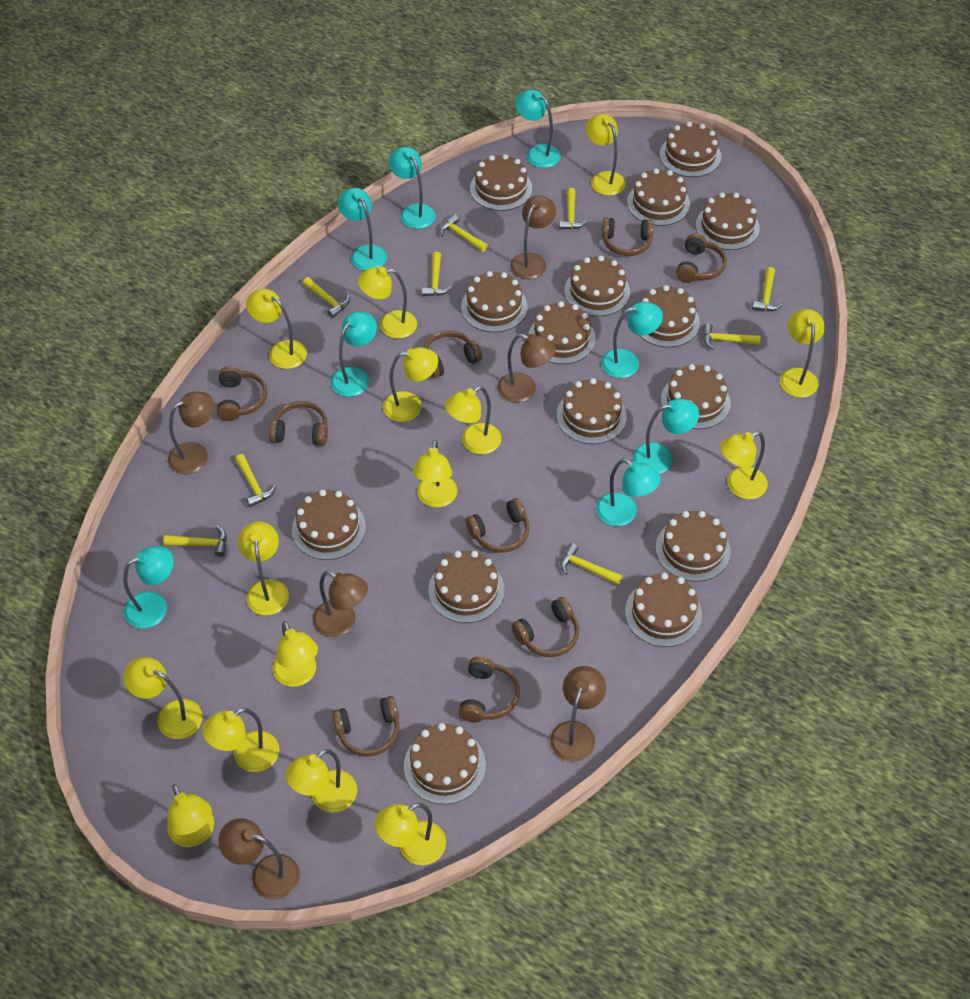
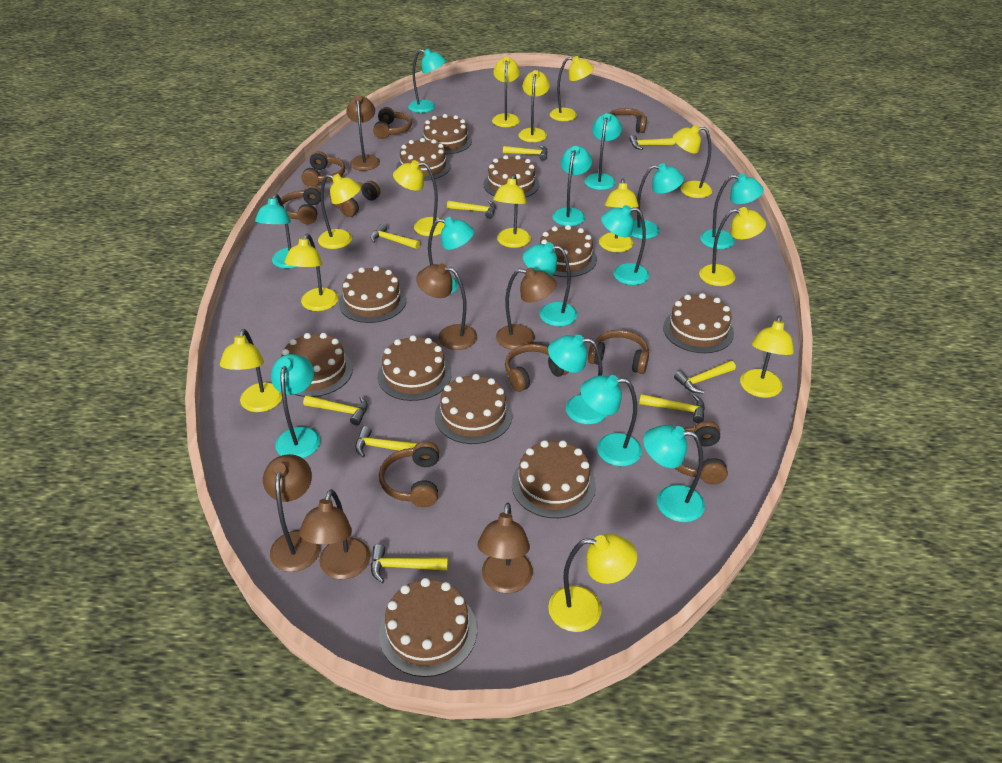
brown cake: 15 -> 11
turquoise lamp: 8 -> 13
yellow lamp: 15 -> 13

